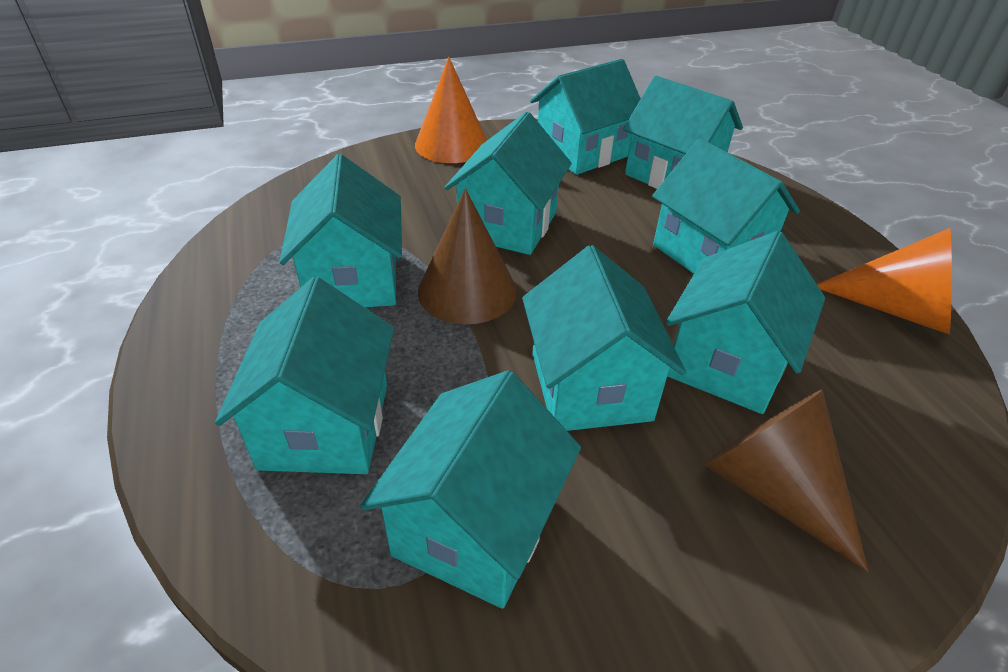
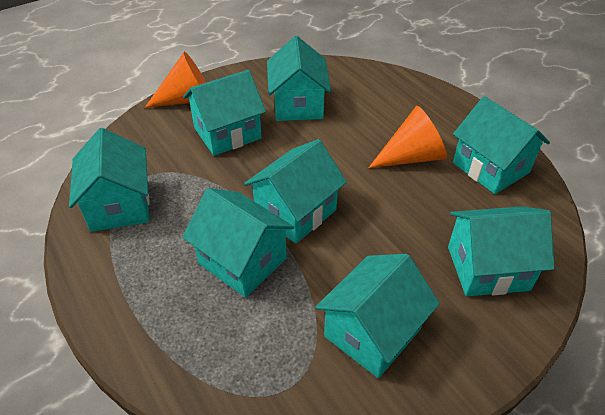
brown cone: 2 -> 0
turquoise house: 9 -> 8

